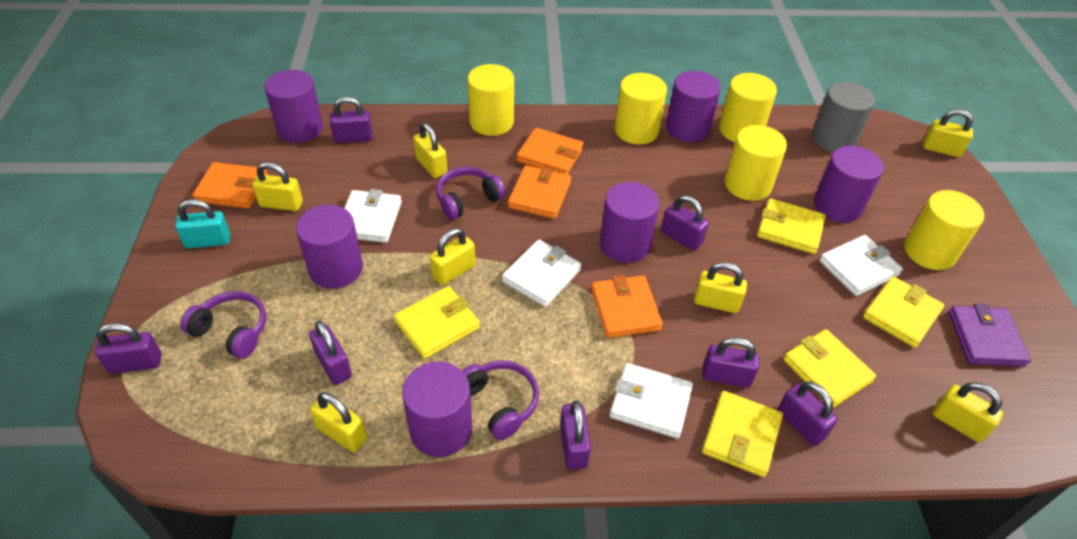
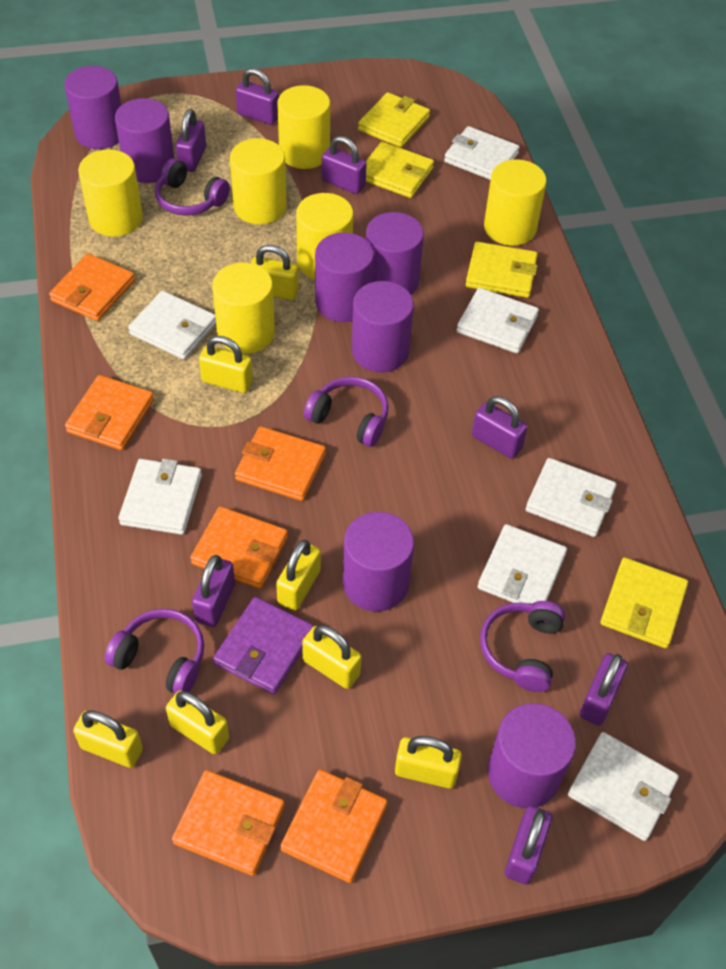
grey cylinder: 1 -> 0
orange wallet: 4 -> 6
purple cylinder: 6 -> 7
purple headphones: 3 -> 4
turquoise padlock: 1 -> 0
white wallet: 4 -> 7
yellow cylinder: 5 -> 6
yellow wallet: 5 -> 4

